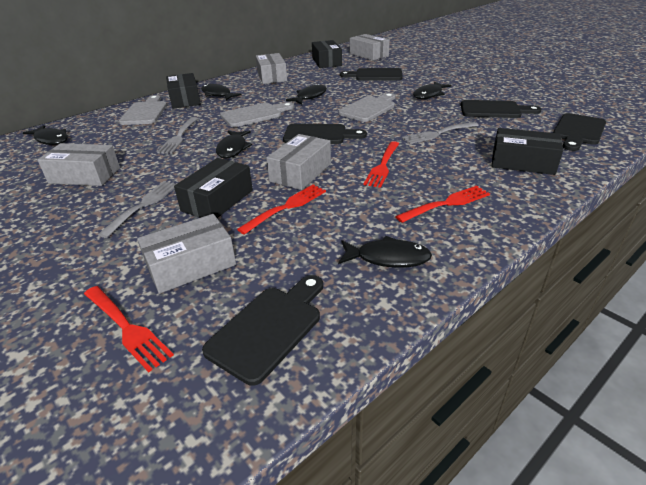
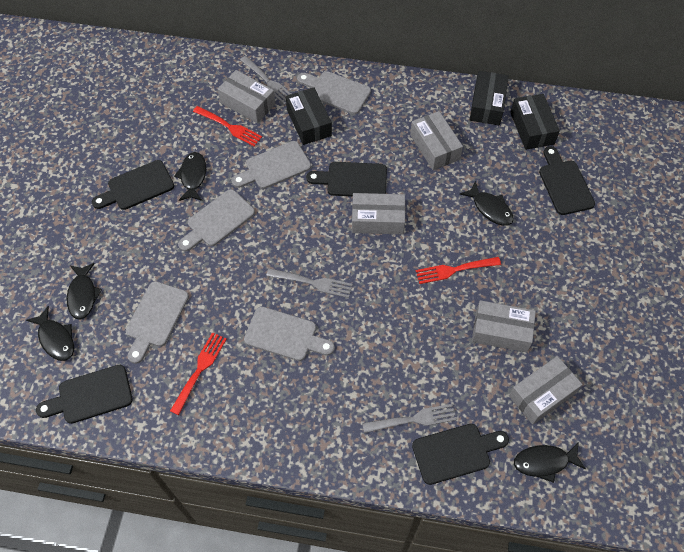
black box: 4 -> 3
black fish: 6 -> 5
grey cutting board: 3 -> 5
red fork: 4 -> 3

